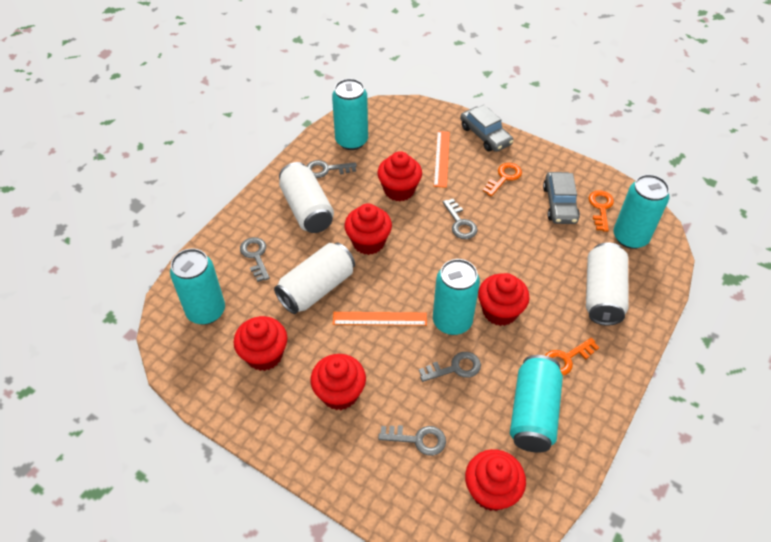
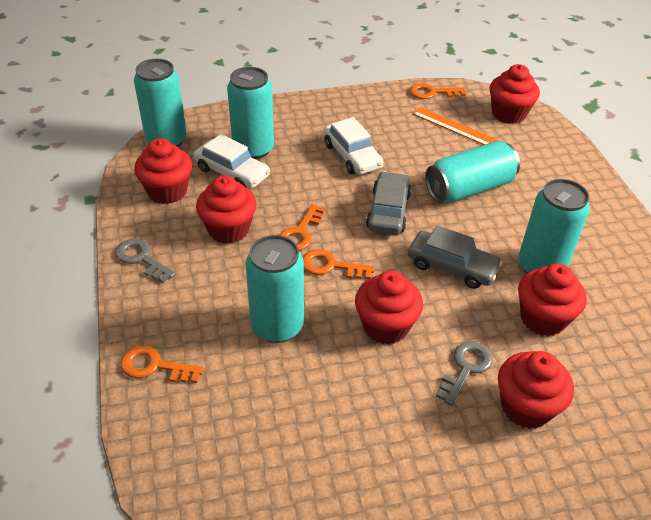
grey key: 5 -> 2
orange key: 3 -> 4
orange ruler: 2 -> 1
white can: 3 -> 0
white car: 0 -> 2

